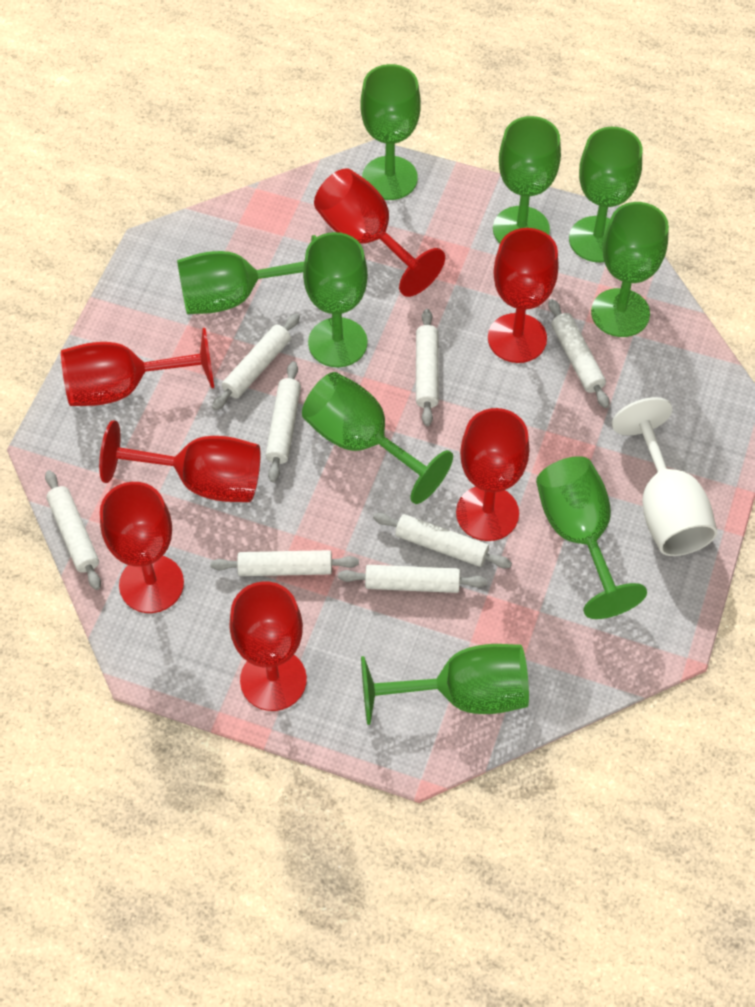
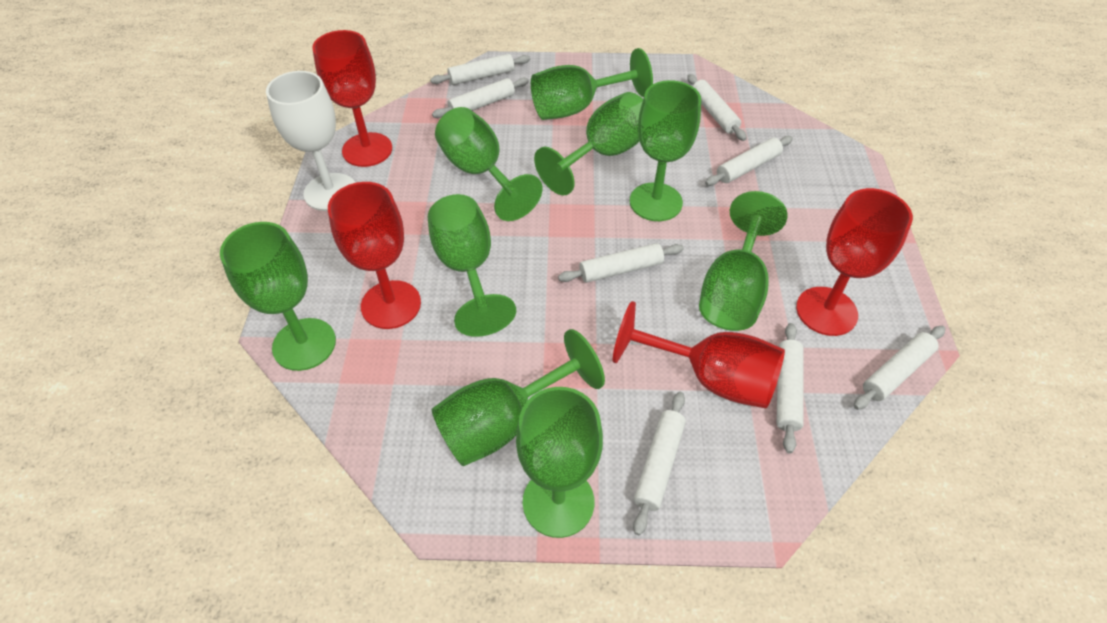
red goblet: 7 -> 4

